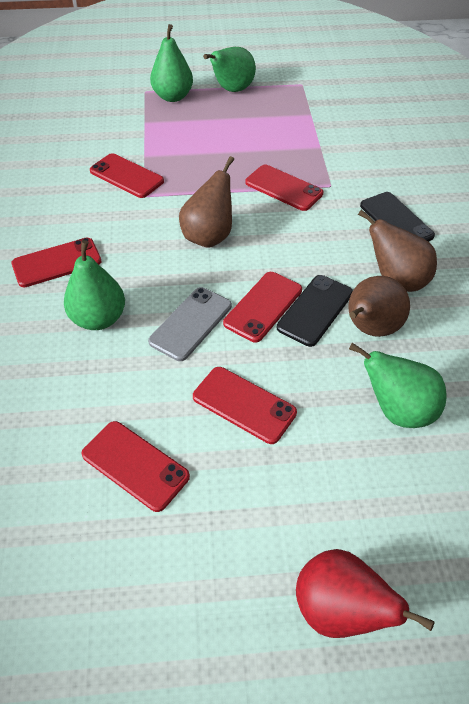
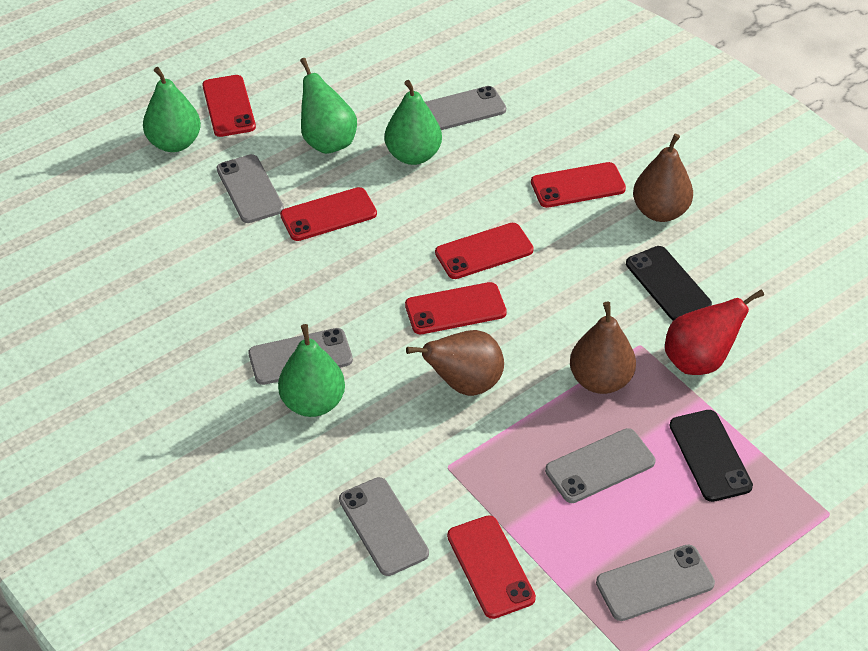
grey phone: 1 -> 6

